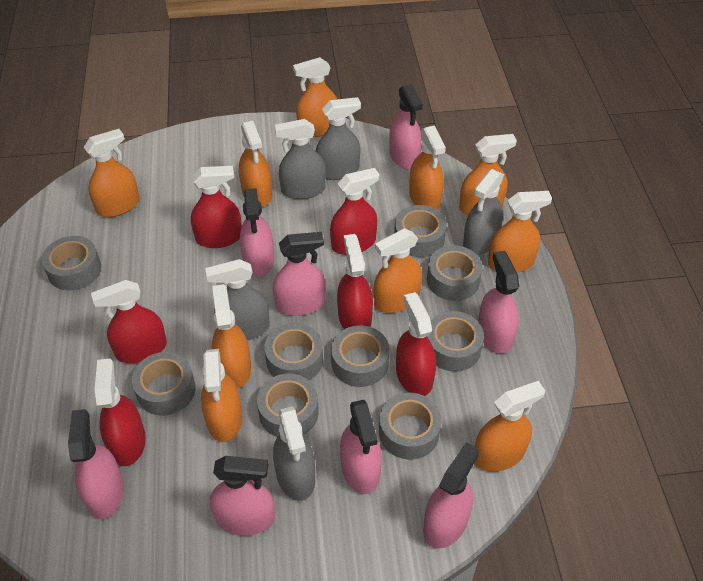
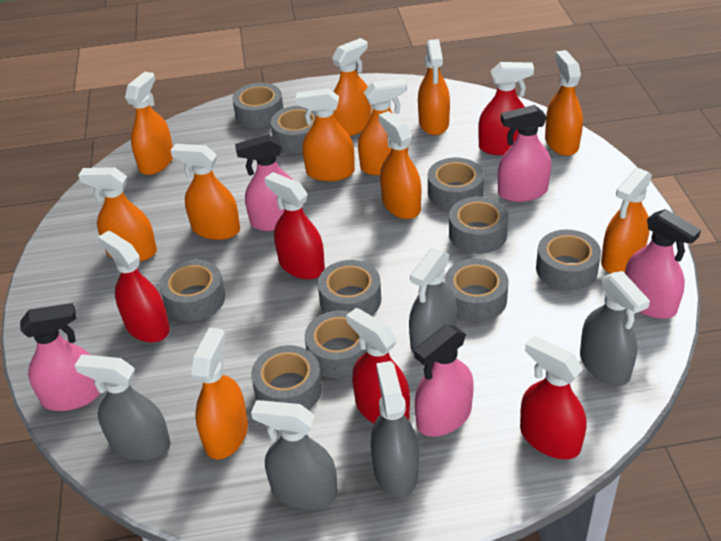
grey tape: 9 -> 10
orange spray bottle: 10 -> 11
pink spray bottle: 8 -> 5
red spray bottle: 6 -> 5

